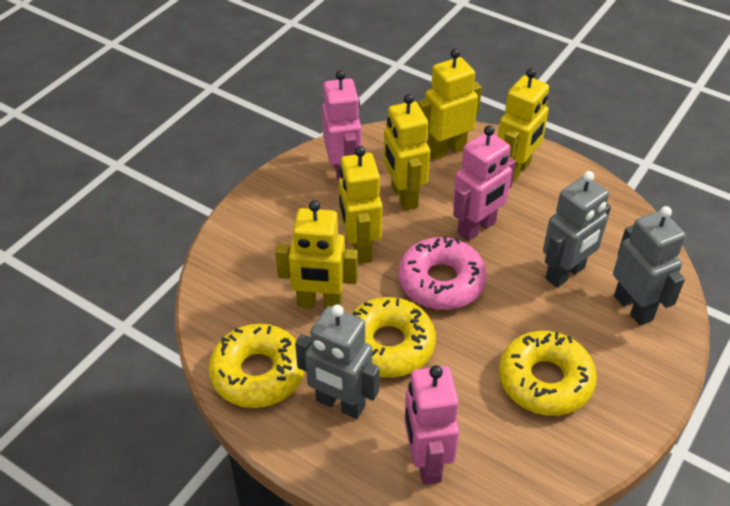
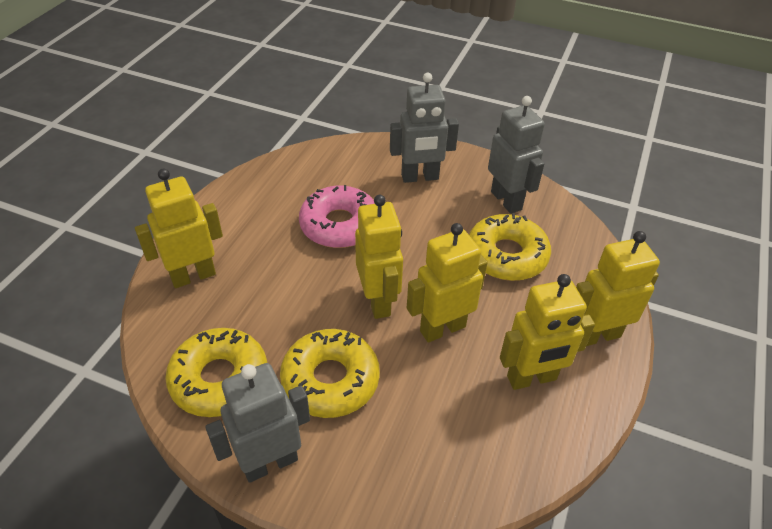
pink robot: 3 -> 0

